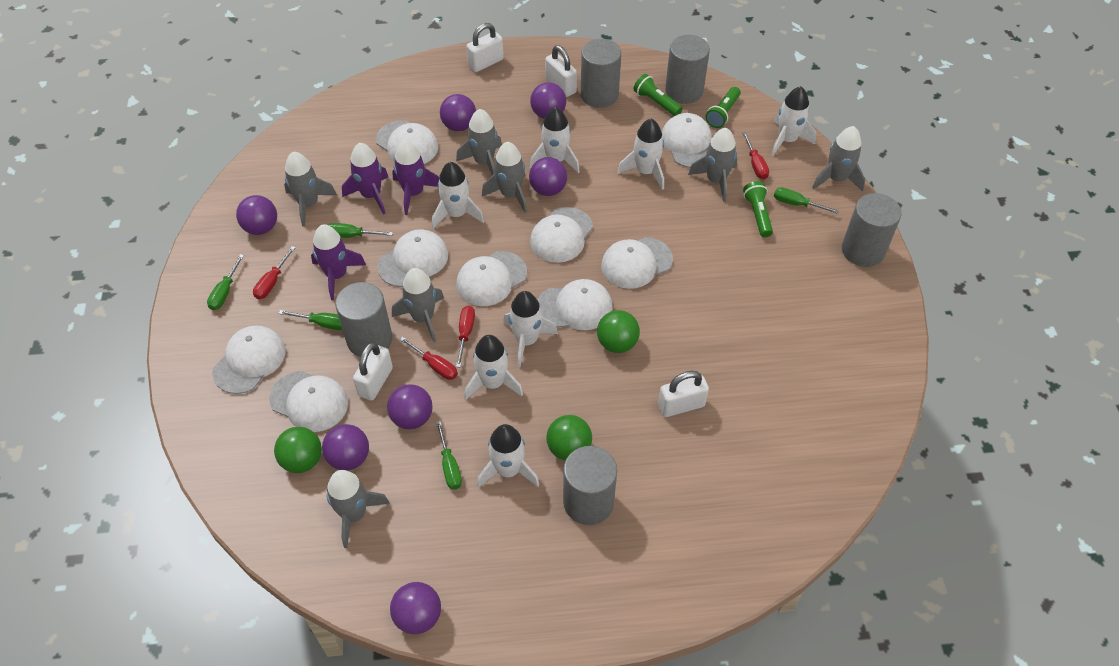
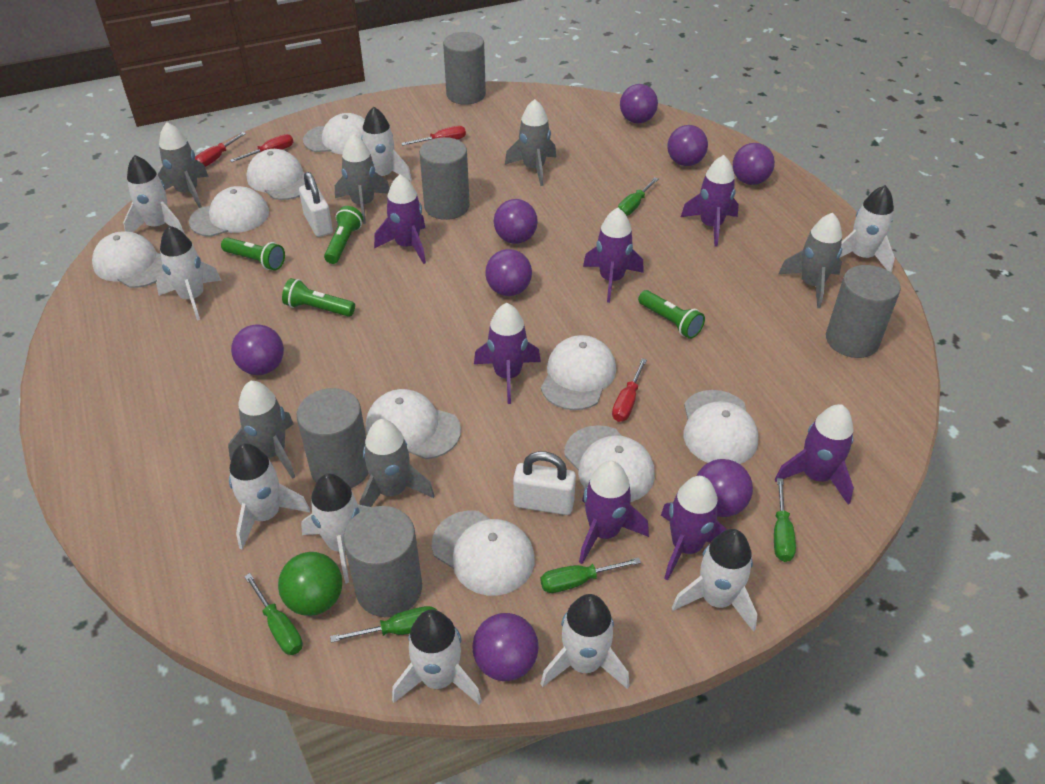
green ball: 3 -> 1
green flashlight: 3 -> 4
grey rocket: 7 -> 6
purple ball: 7 -> 8
purple rocket: 3 -> 7
white padlock: 4 -> 2
white rocket: 7 -> 9

